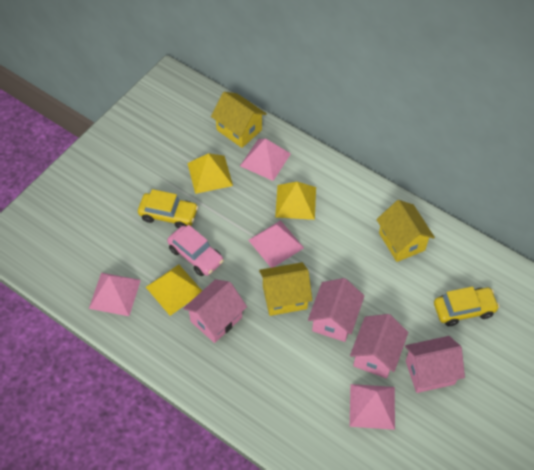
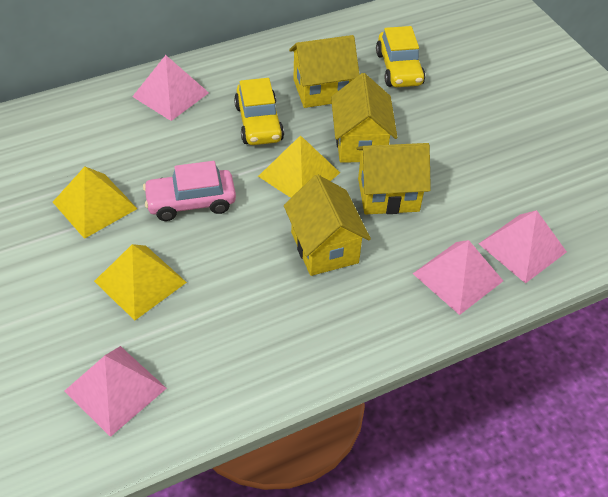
pink house: 4 -> 0
yellow house: 3 -> 4

